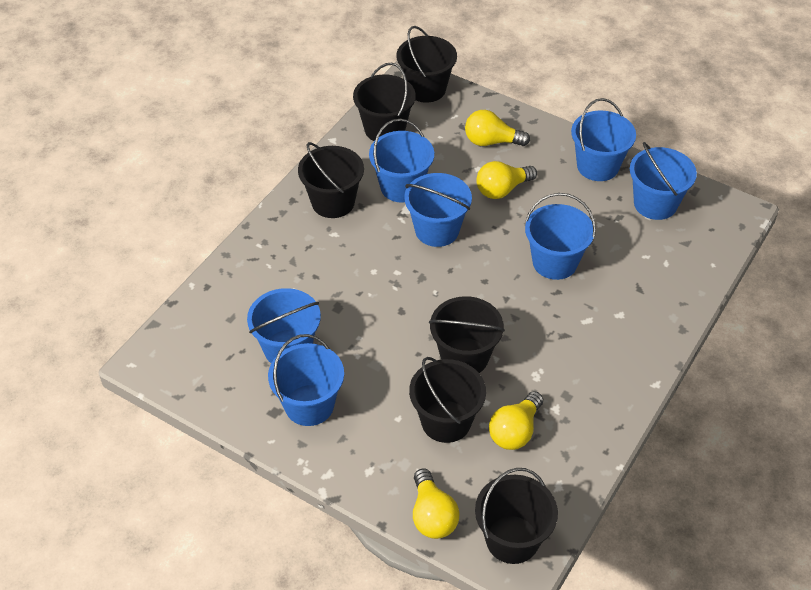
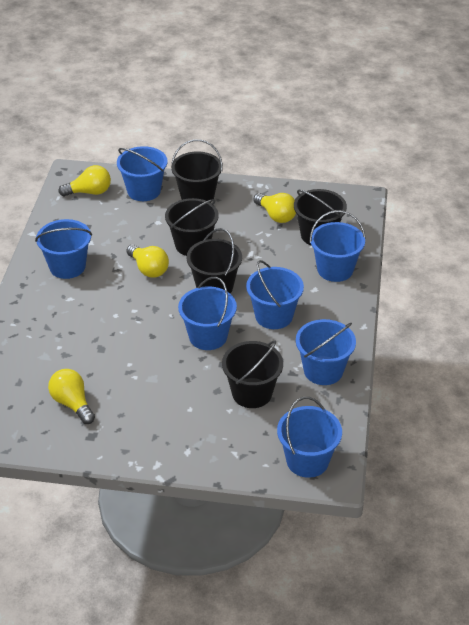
black bucket: 6 -> 5

